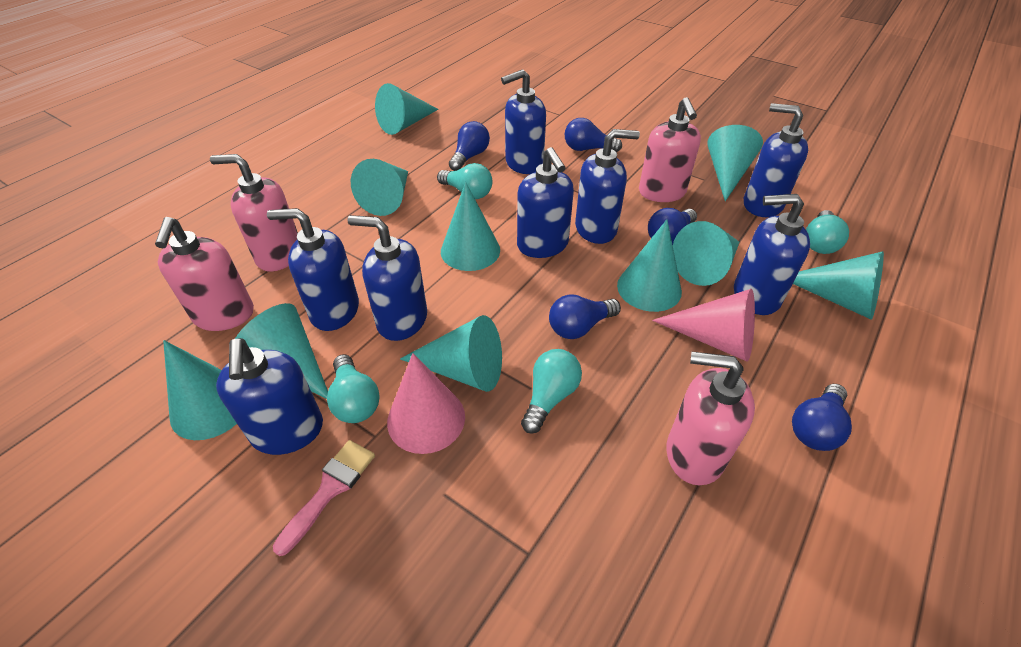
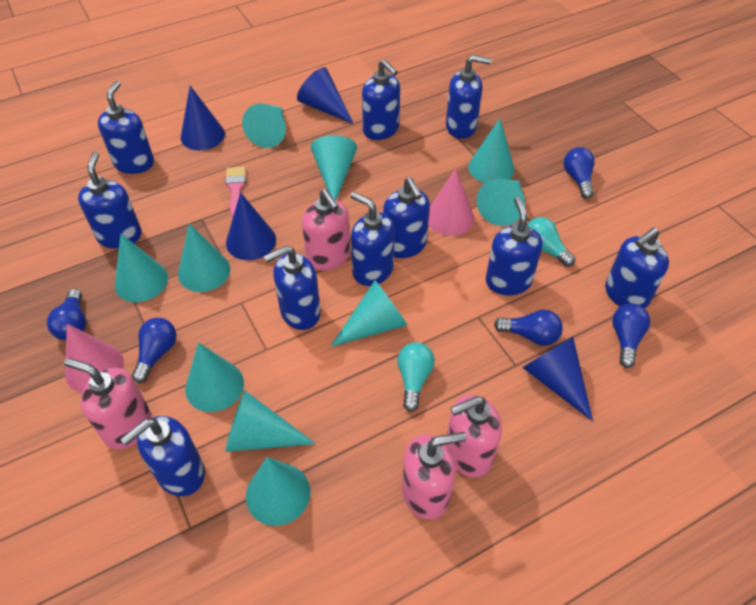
blue cone: 0 -> 4
blue soap dispenser: 8 -> 10
turquoise light bulb: 4 -> 2

